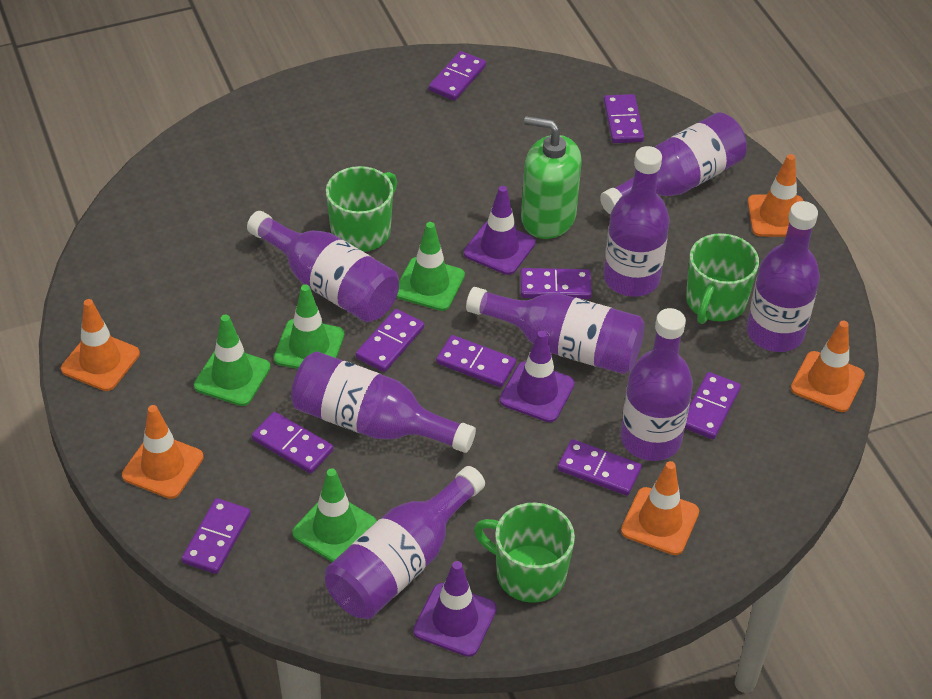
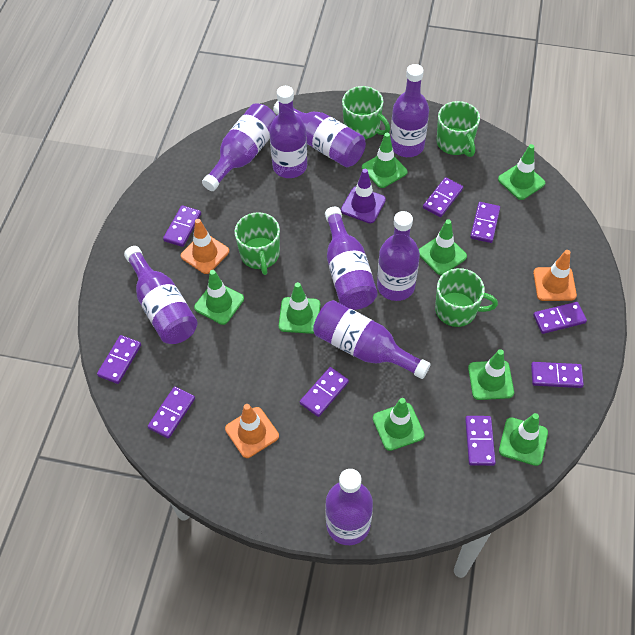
green mug: 3 -> 4
green soap dispenser: 1 -> 0
green traffic cone: 4 -> 8
orange traffic cone: 5 -> 3
purple bottle: 8 -> 9
purple traffic cone: 3 -> 1

